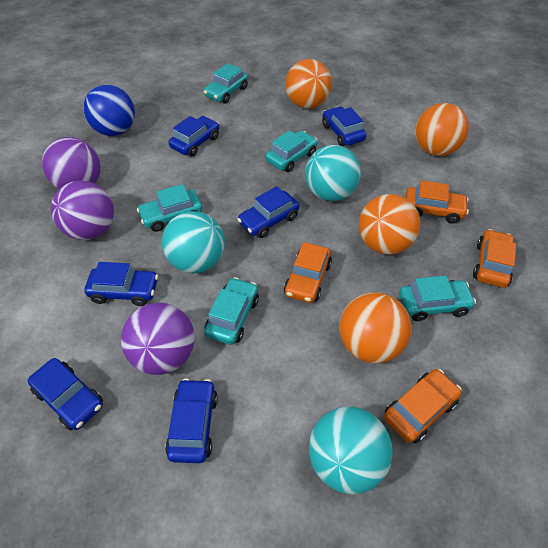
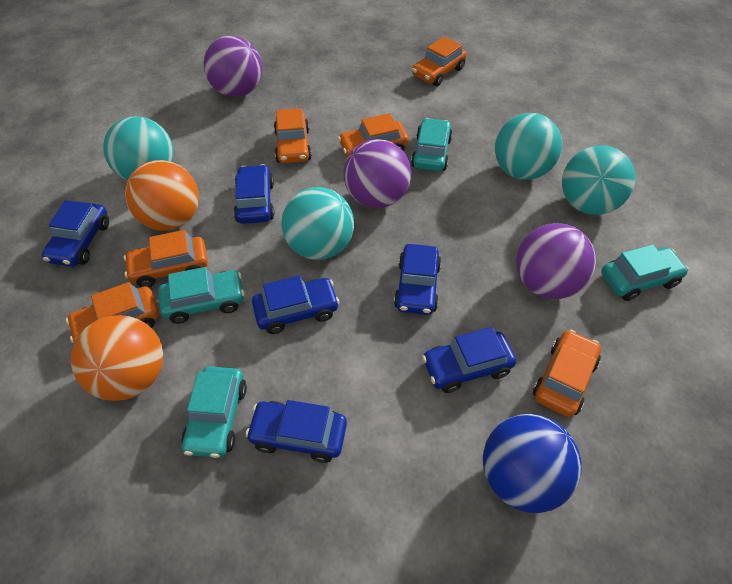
orange ball: 4 -> 2
orange car: 4 -> 6
turquoise ball: 3 -> 4
turquoise car: 5 -> 4

